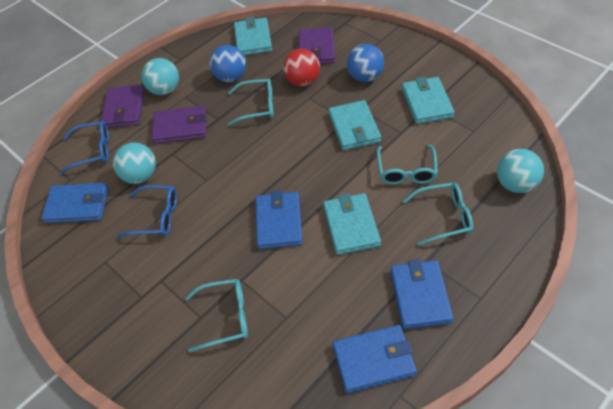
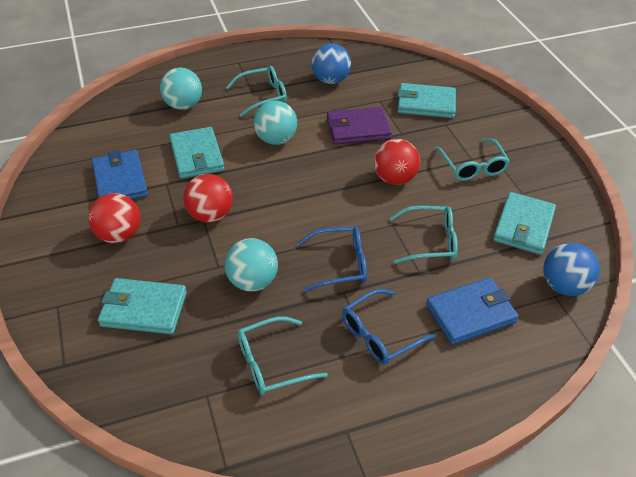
blue wallet: 4 -> 2
purple wallet: 3 -> 1
red ball: 1 -> 3

